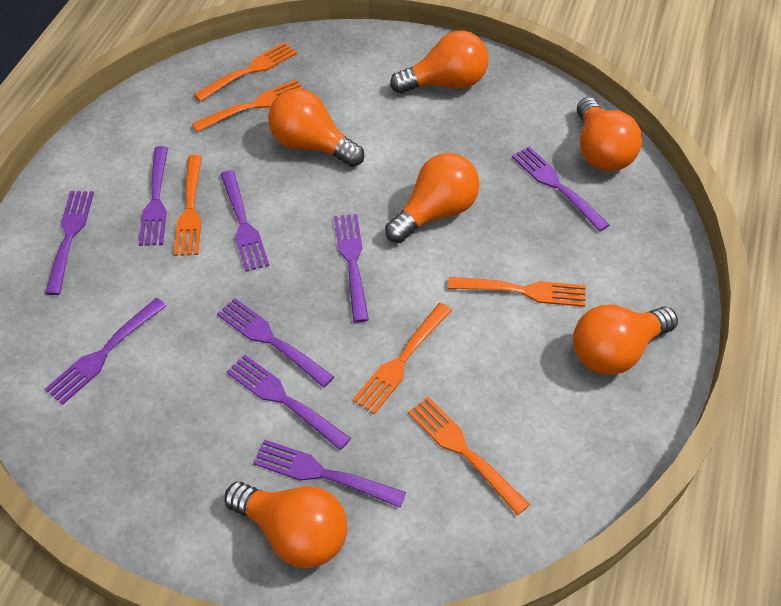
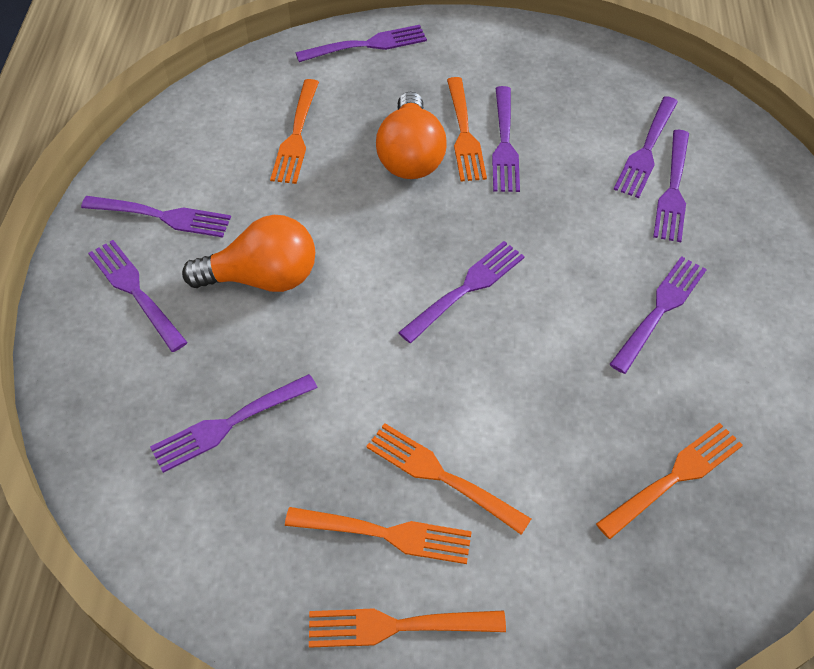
orange light bulb: 6 -> 2

